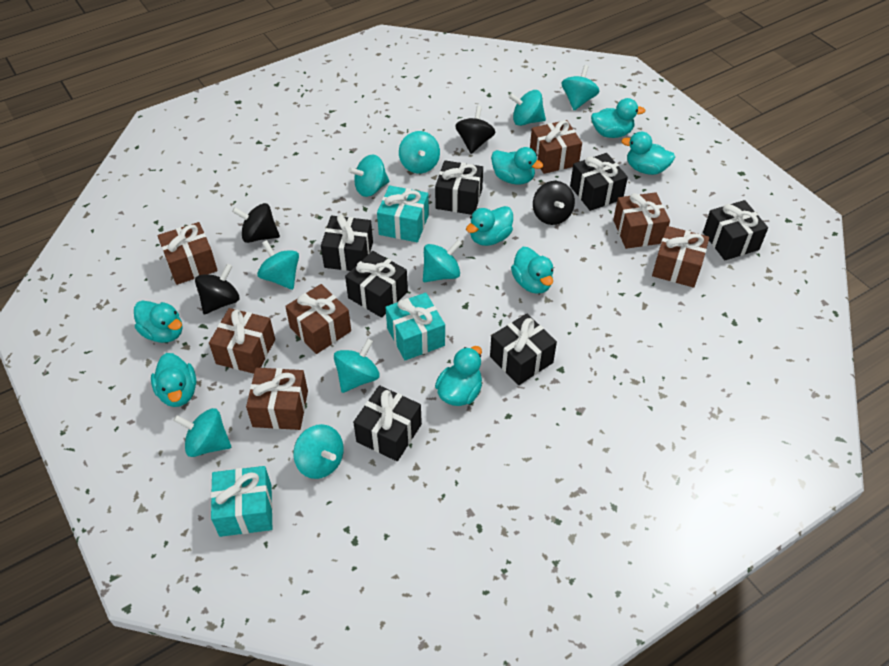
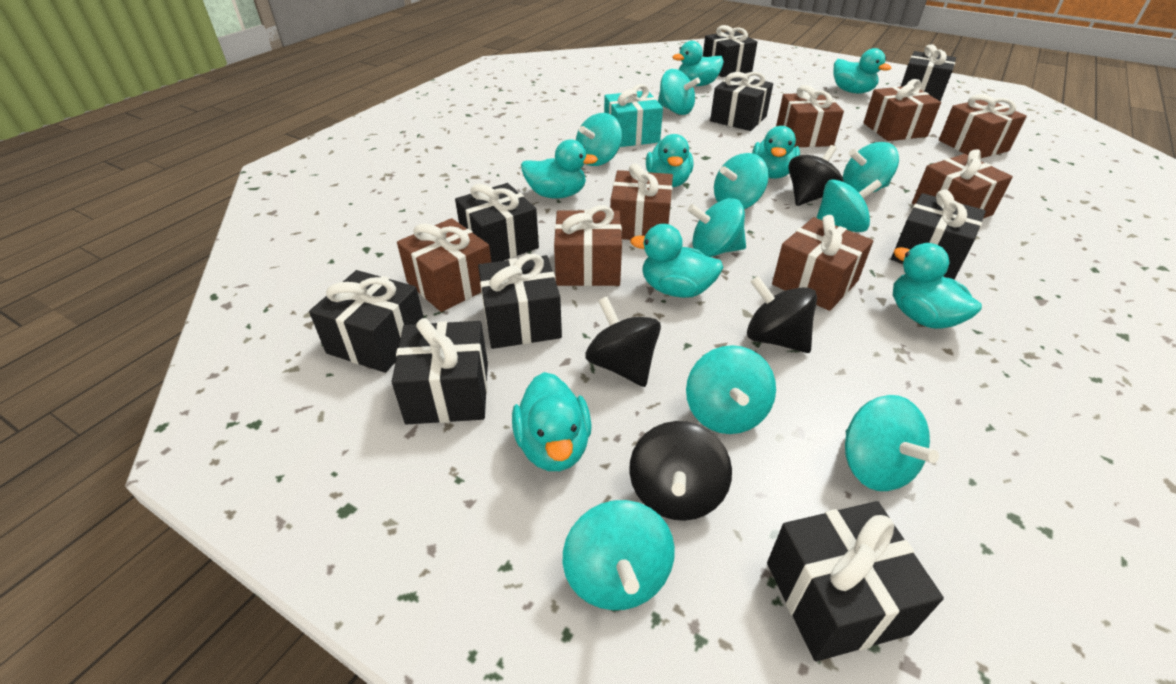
black gift: 7 -> 9
brown gift: 7 -> 8
turquoise gift: 3 -> 1

